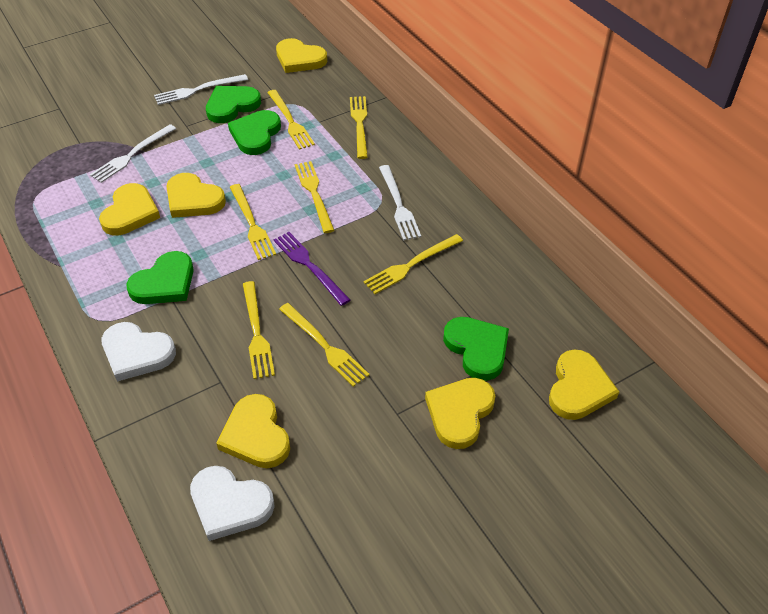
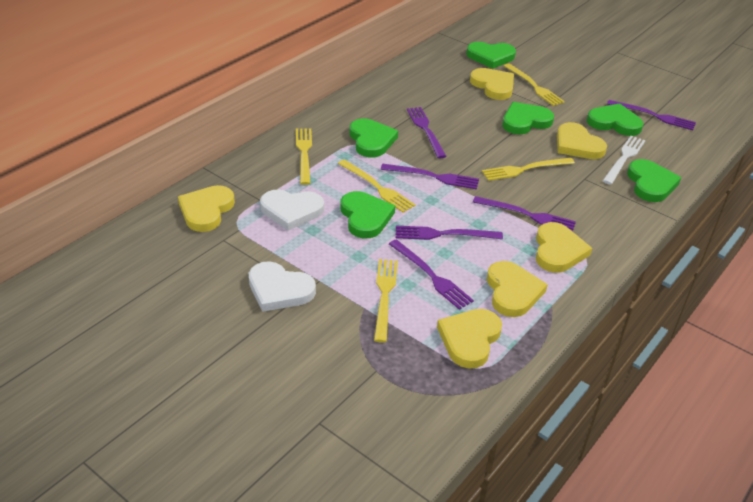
green heart: 4 -> 6
purple fork: 1 -> 6
white fork: 3 -> 1
yellow fork: 7 -> 5

